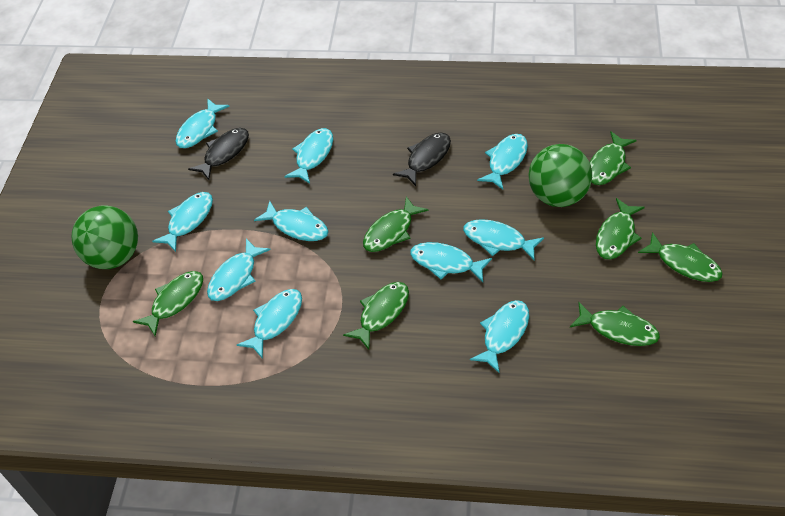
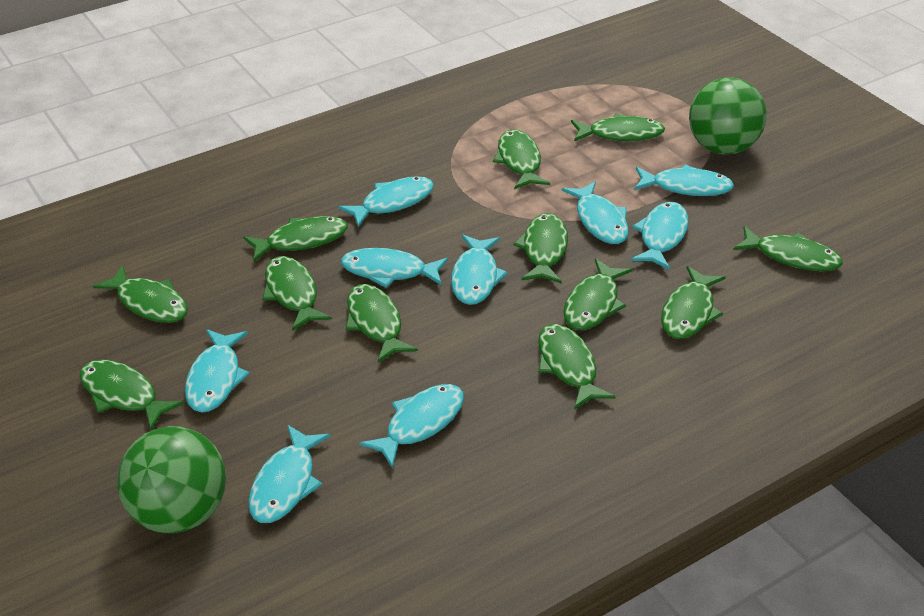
black fish: 2 -> 0
green fish: 7 -> 12
turquoise fish: 10 -> 9

